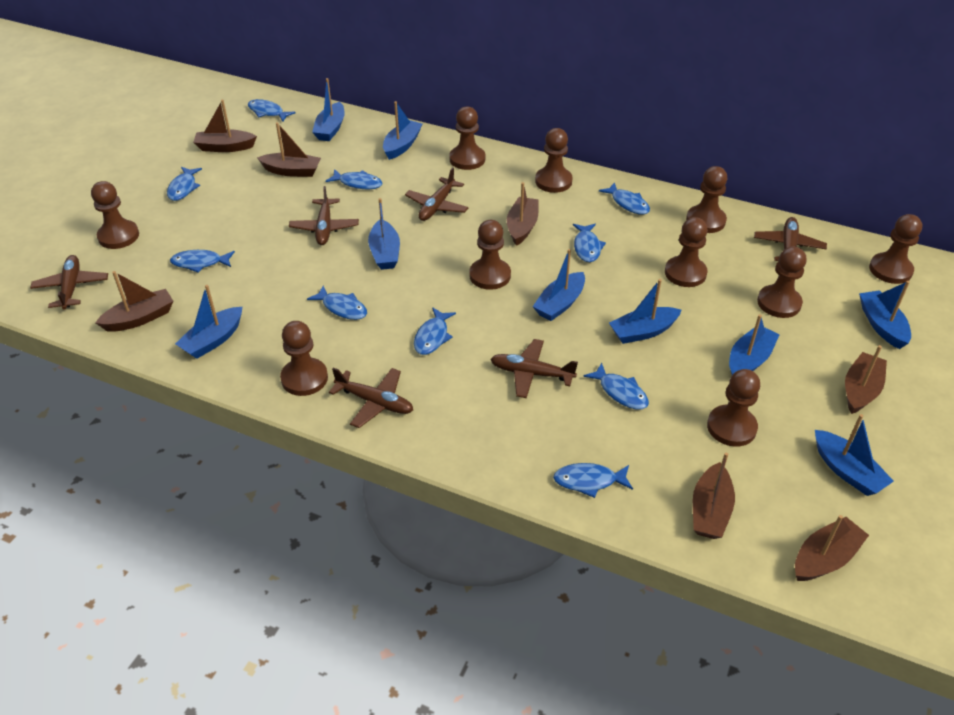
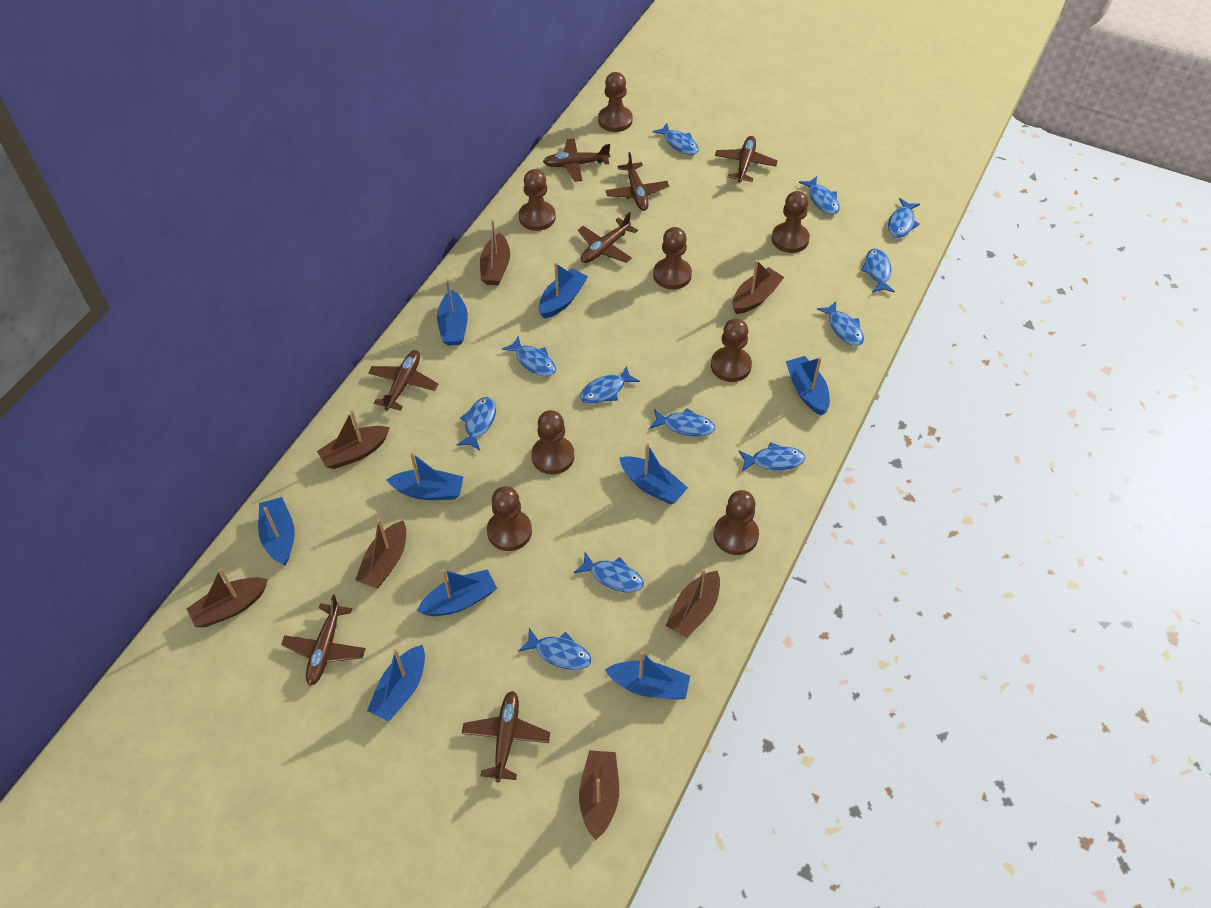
blue fish: 10 -> 12
brown pawn: 10 -> 8
brown plane: 6 -> 7

